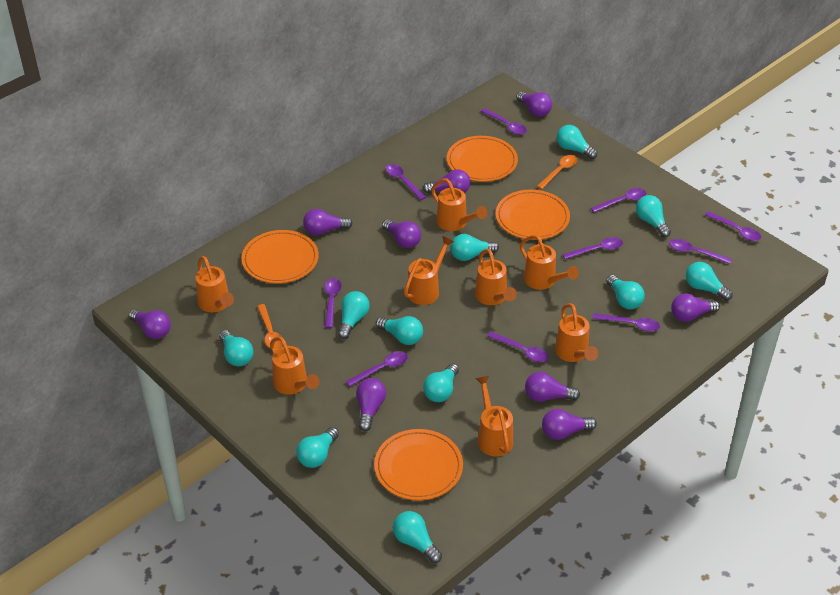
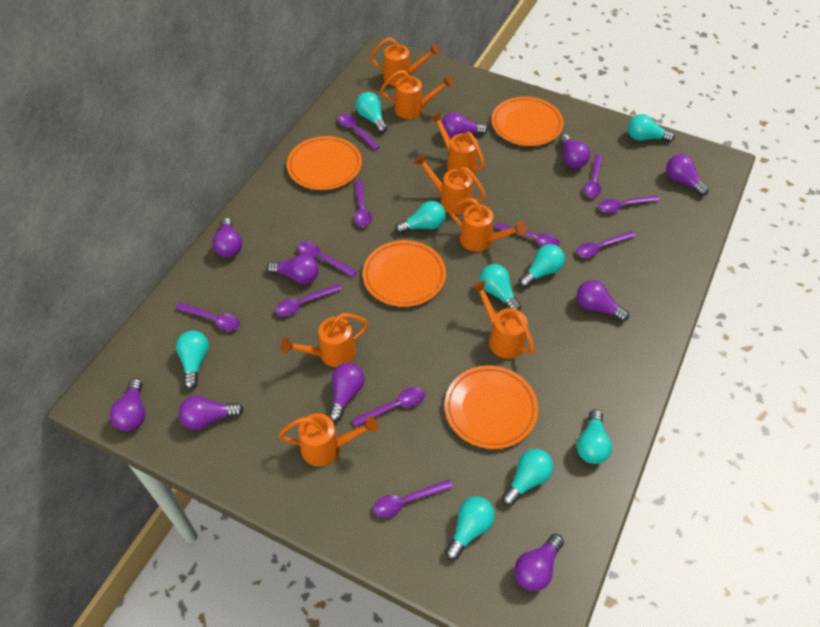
orange spoon: 2 -> 0
purple light bulb: 9 -> 10
purple spoon: 10 -> 11
turquoise light bulb: 11 -> 9

